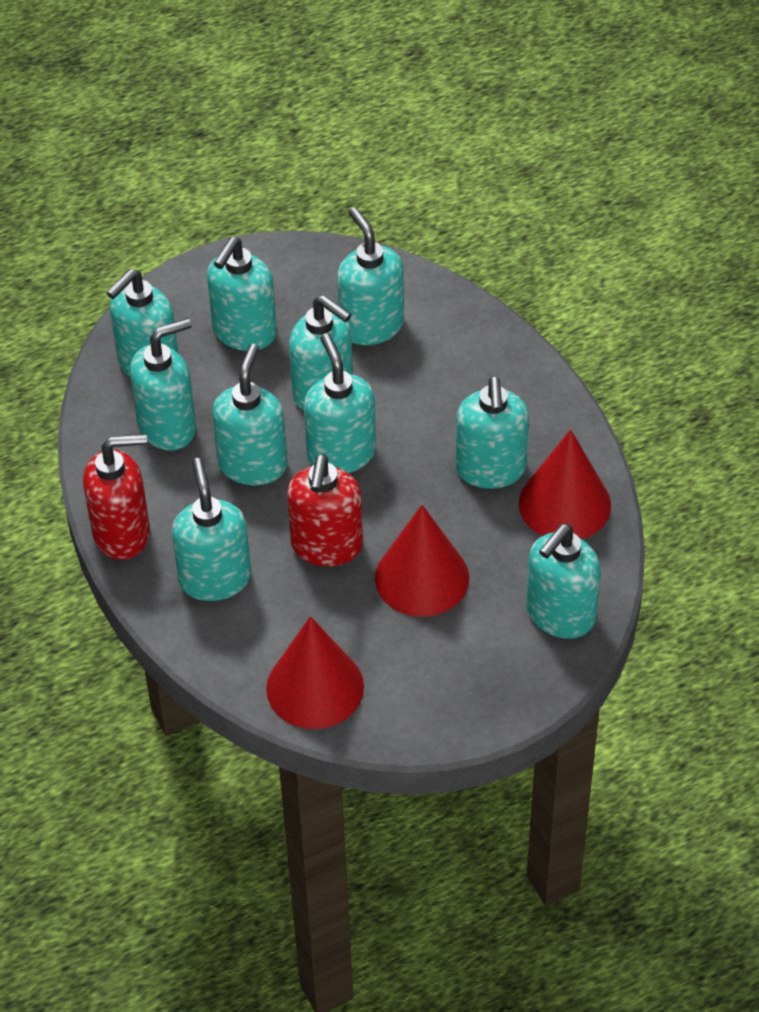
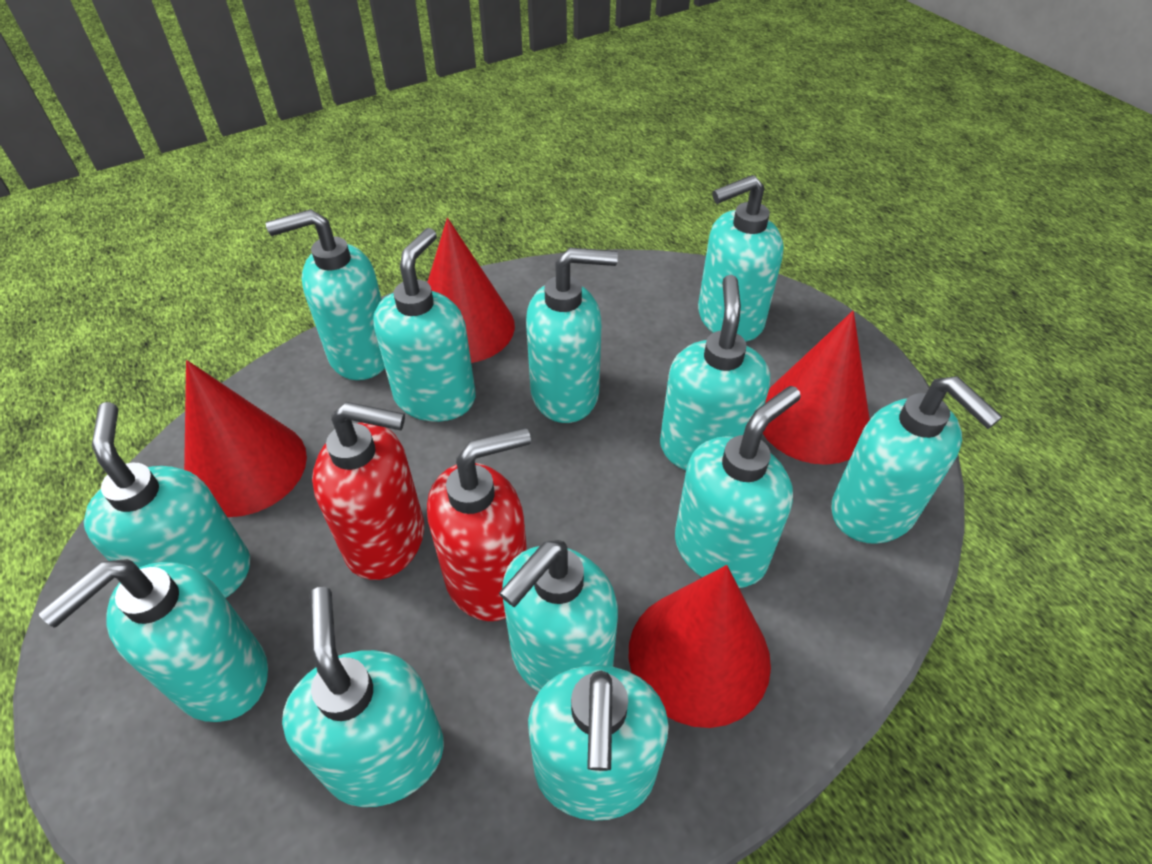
red cone: 3 -> 4
turquoise soap dispenser: 10 -> 12

